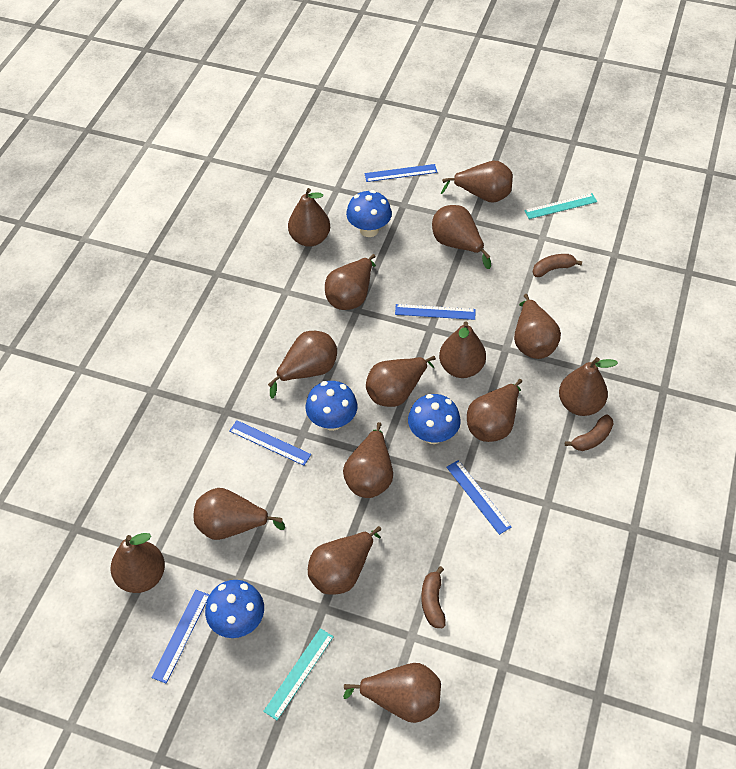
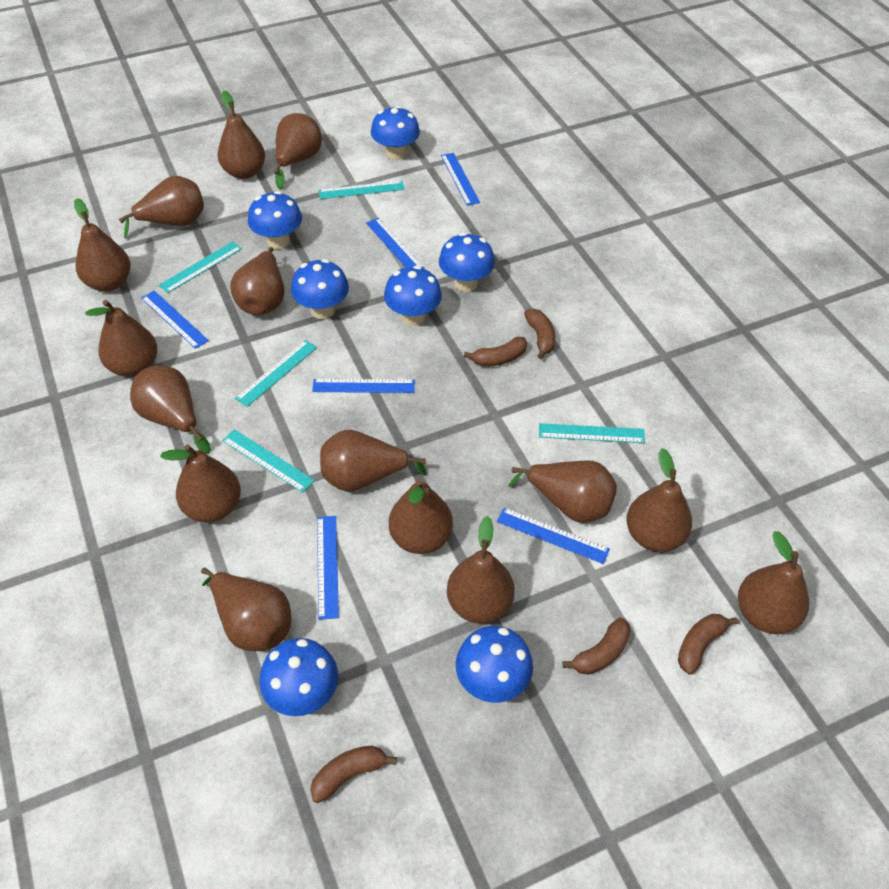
blue mushroom: 4 -> 7
blue ruler: 5 -> 6
brown banana: 3 -> 5
turquoise ruler: 2 -> 5

